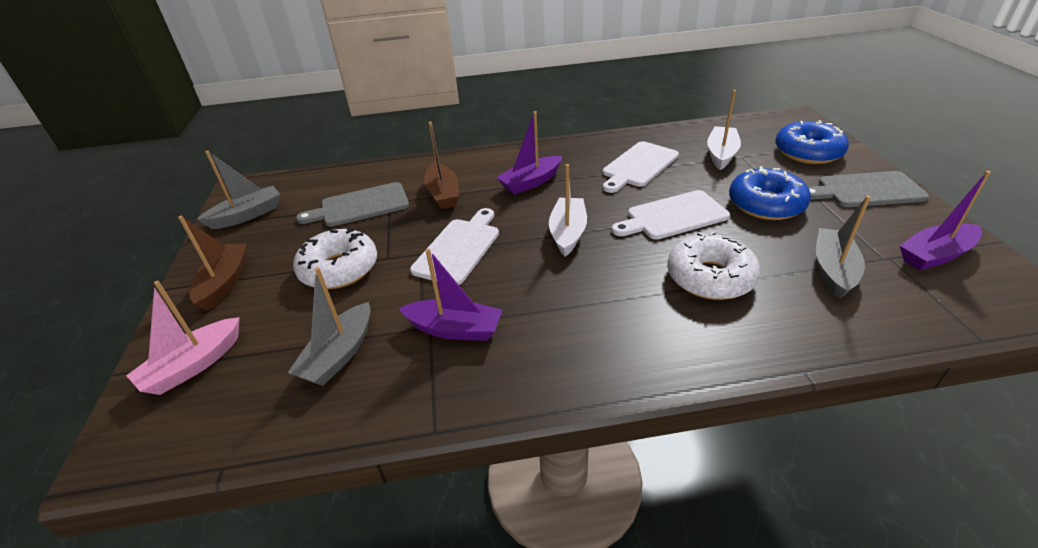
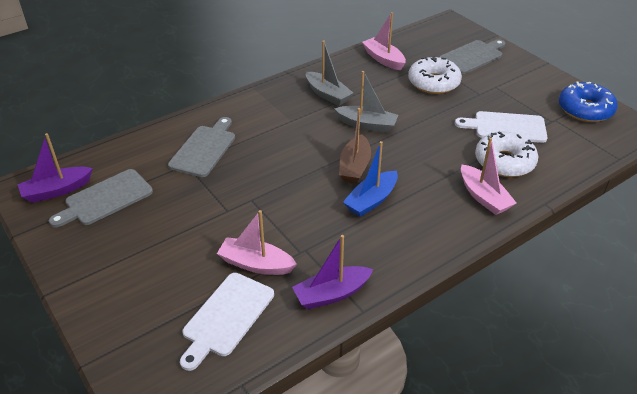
blue boat: 0 -> 1
blue donut: 2 -> 1
brown boat: 2 -> 1
grey boat: 3 -> 2
grey cutting board: 2 -> 3
pink boat: 1 -> 3
purple boat: 3 -> 2
white boat: 2 -> 0
white cutting board: 3 -> 2

